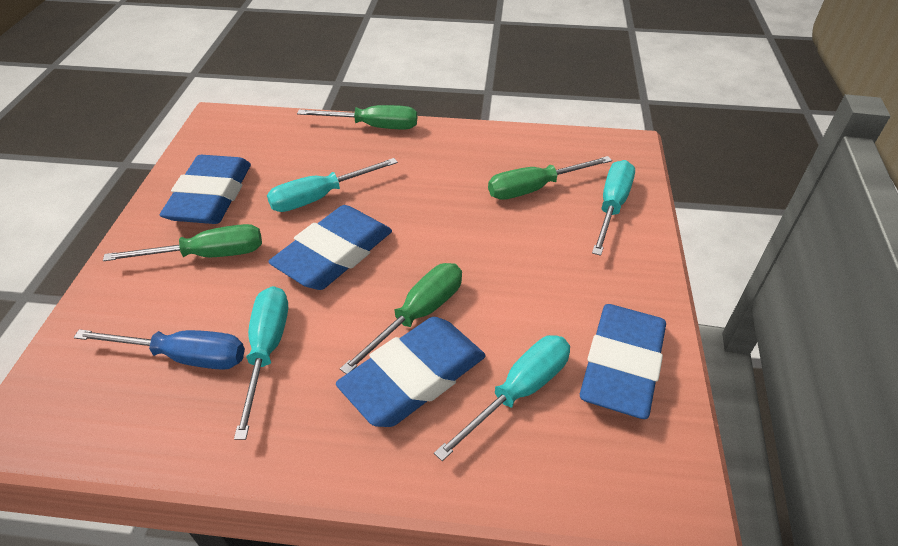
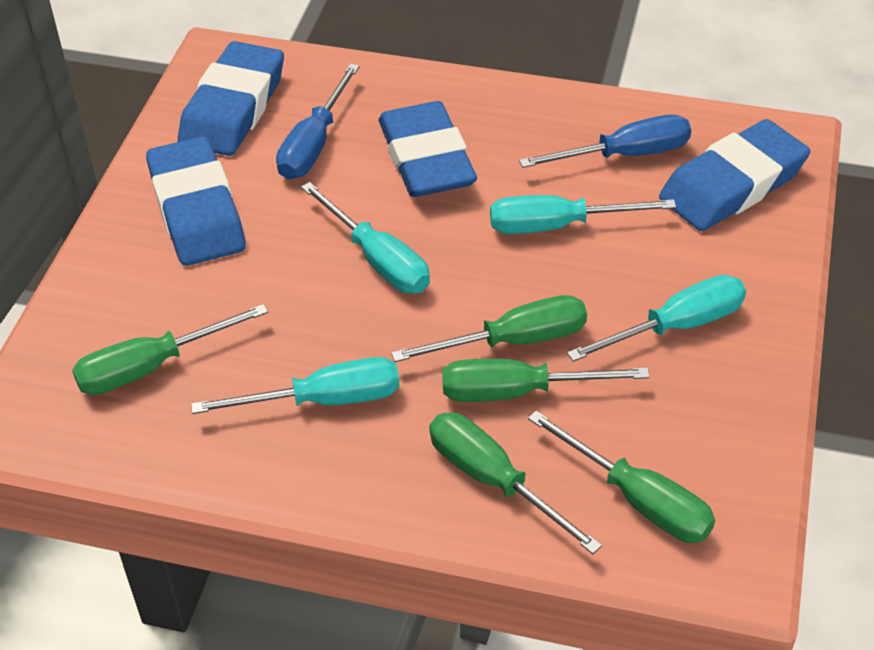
blue screwdriver: 1 -> 2
green screwdriver: 4 -> 5

